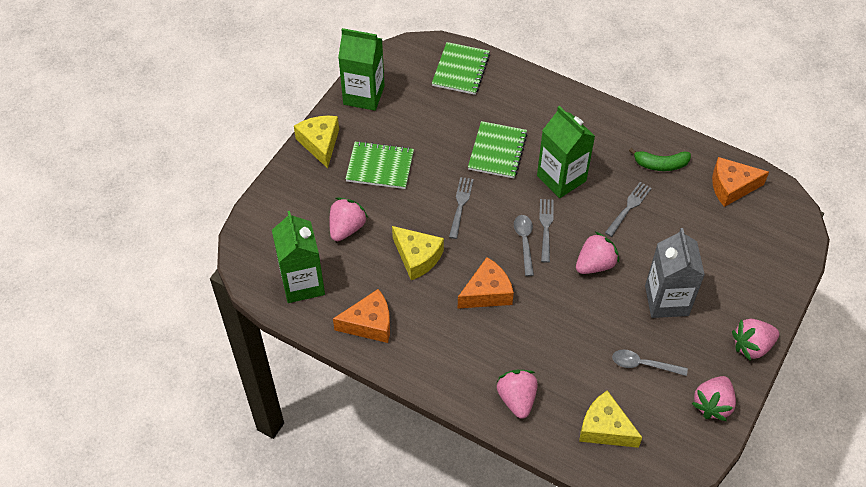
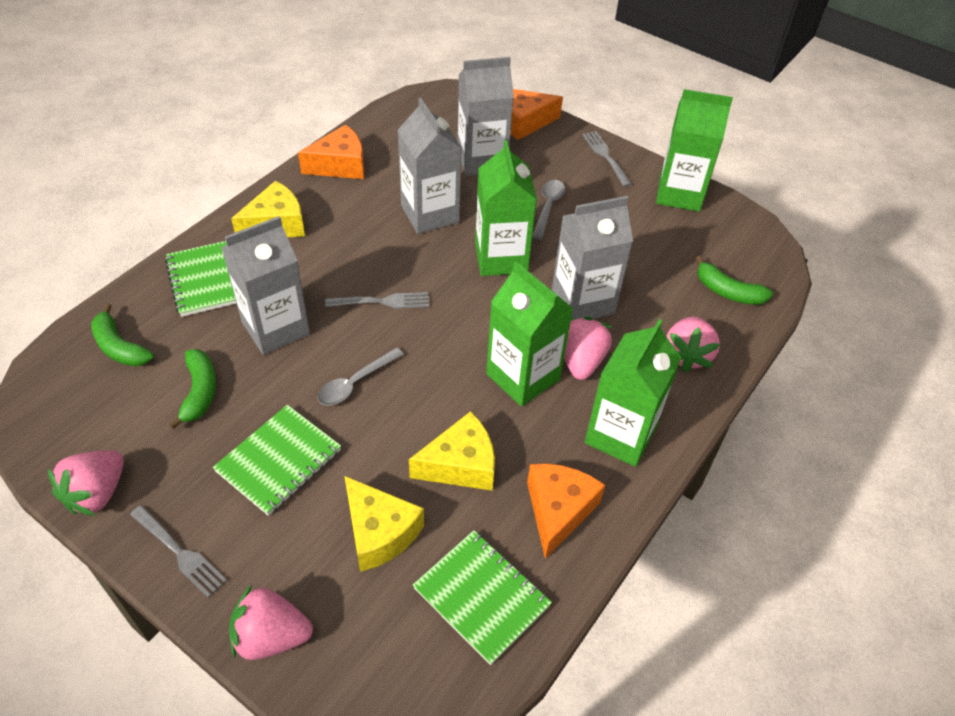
green banana: 1 -> 3
green carton: 3 -> 4
grey carton: 1 -> 4
pink strawberry: 5 -> 4

